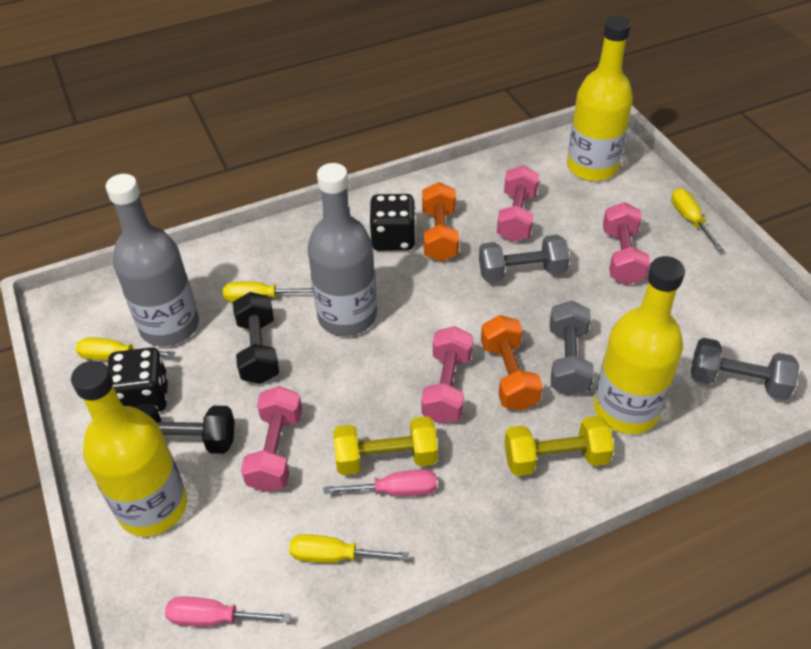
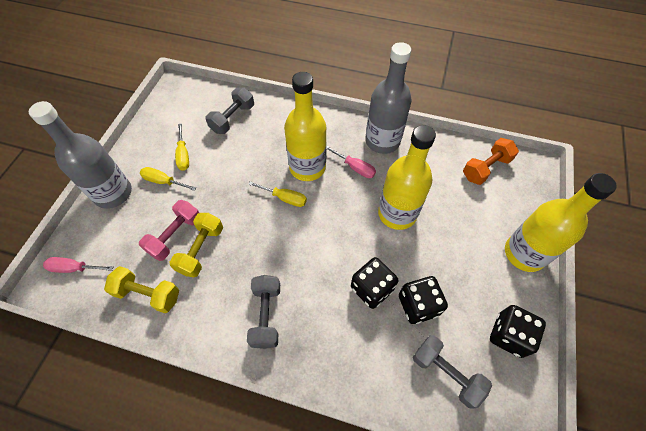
black dice: 2 -> 3
black dumbbell: 2 -> 0
orange dumbbell: 2 -> 1
pink dumbbell: 4 -> 1
yellow screwdriver: 4 -> 3

